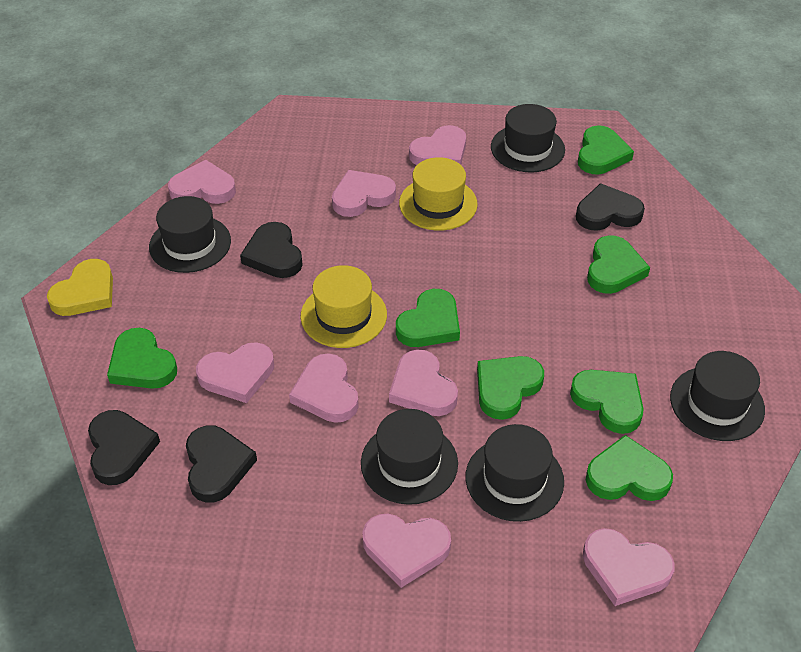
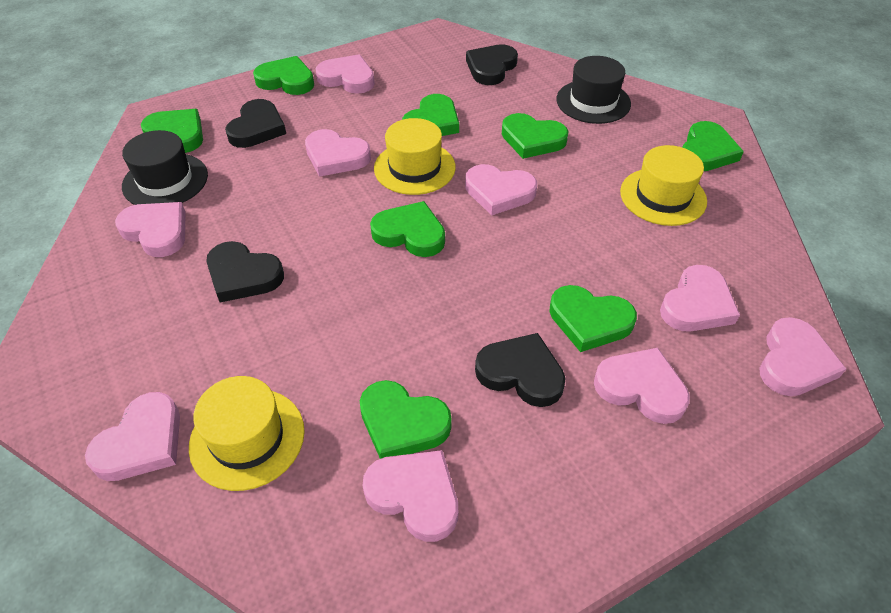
black hat: 5 -> 2
green heart: 7 -> 8
pink heart: 8 -> 9
yellow hat: 2 -> 3
yellow heart: 1 -> 0

